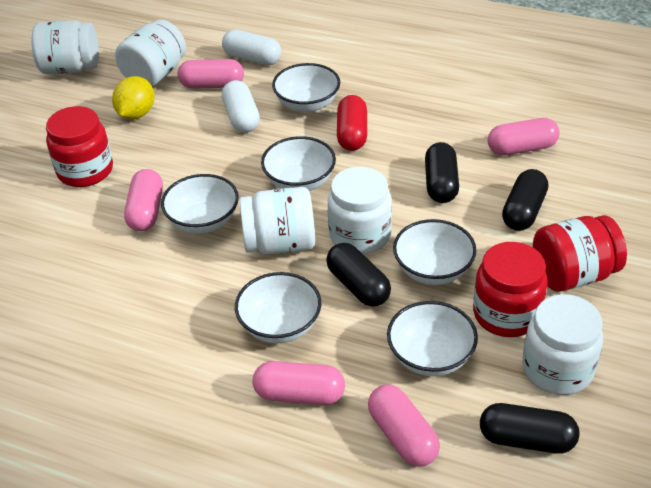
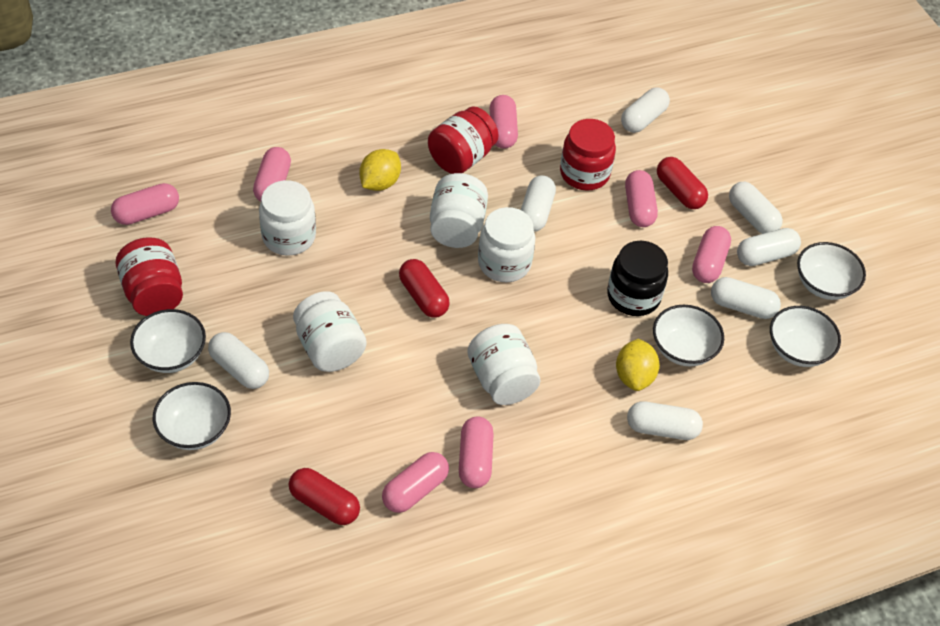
black capsule: 4 -> 0
black jar: 0 -> 1
pink capsule: 5 -> 7
red capsule: 1 -> 3
white bowl: 6 -> 5
white capsule: 2 -> 7
yellow lemon: 1 -> 2

